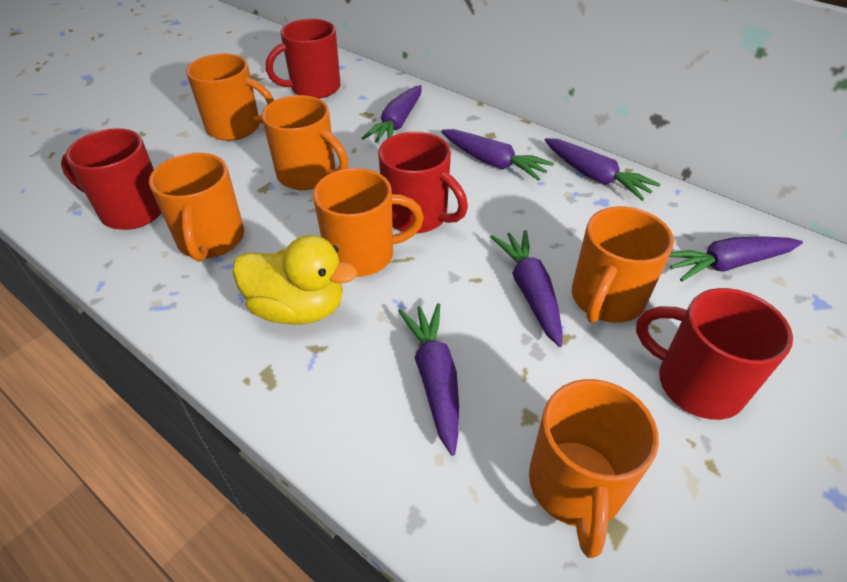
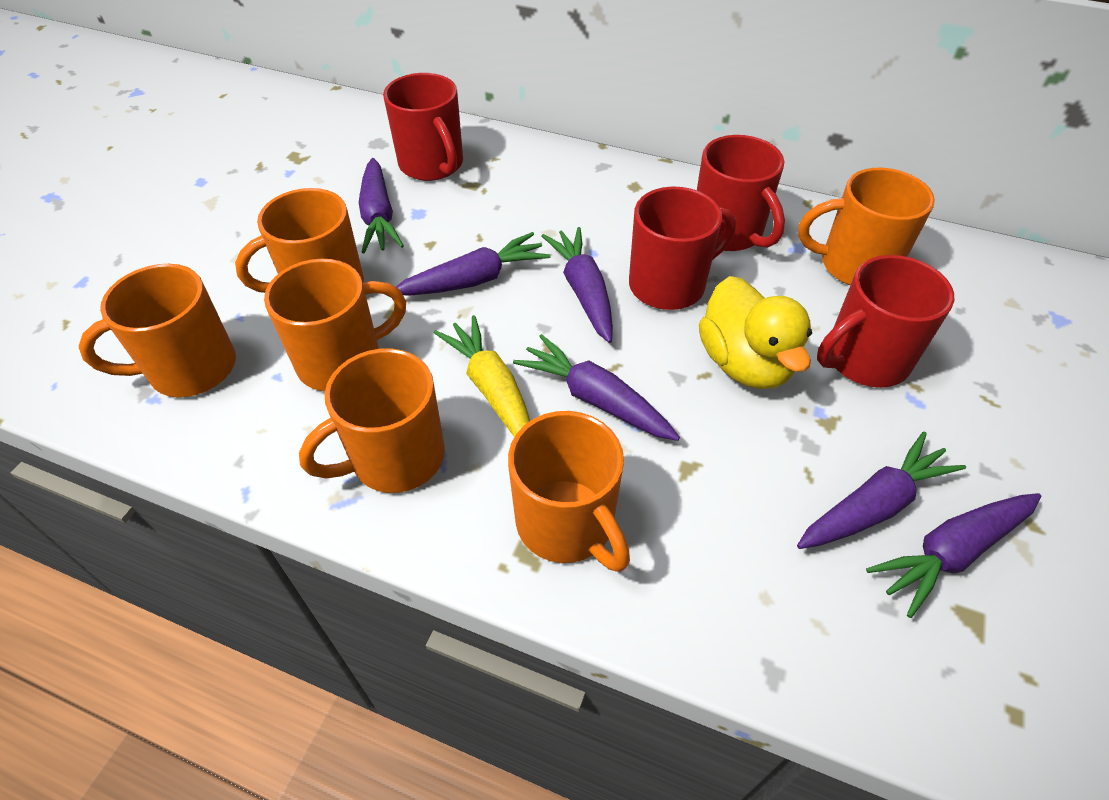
yellow carrot: 0 -> 1

